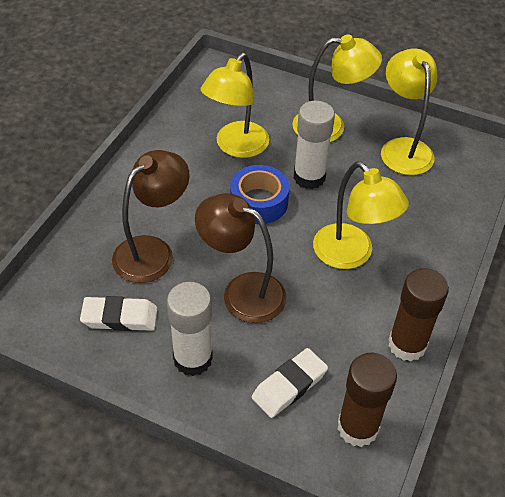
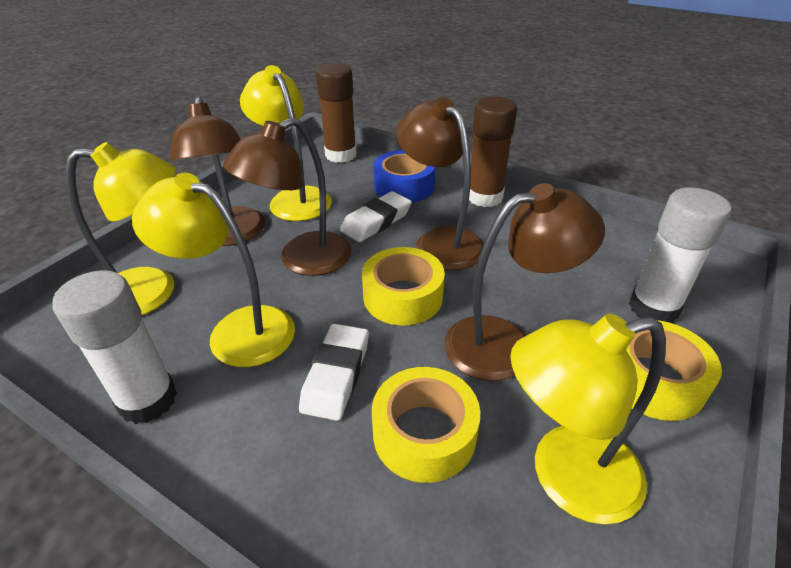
brown lamp: 2 -> 4
yellow tape: 0 -> 3

